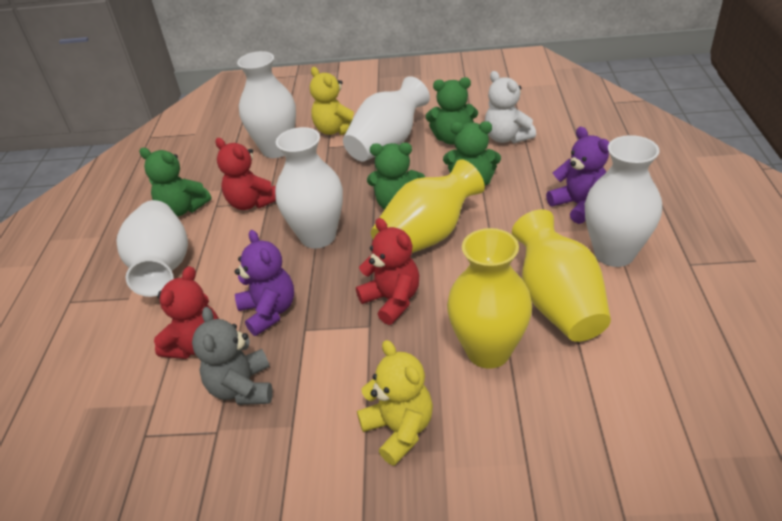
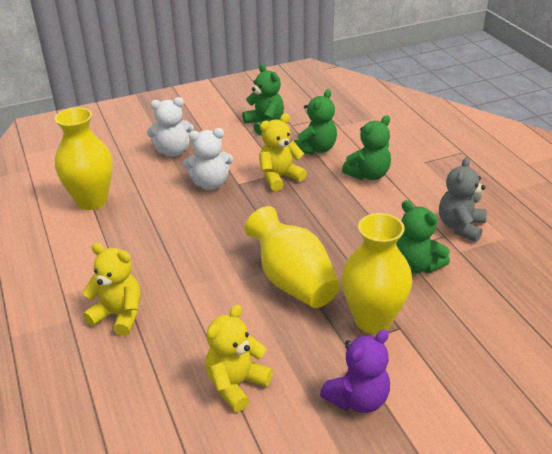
purple teddy bear: 2 -> 1
red teddy bear: 3 -> 0
white teddy bear: 1 -> 2
white vase: 5 -> 0
yellow teddy bear: 2 -> 3

